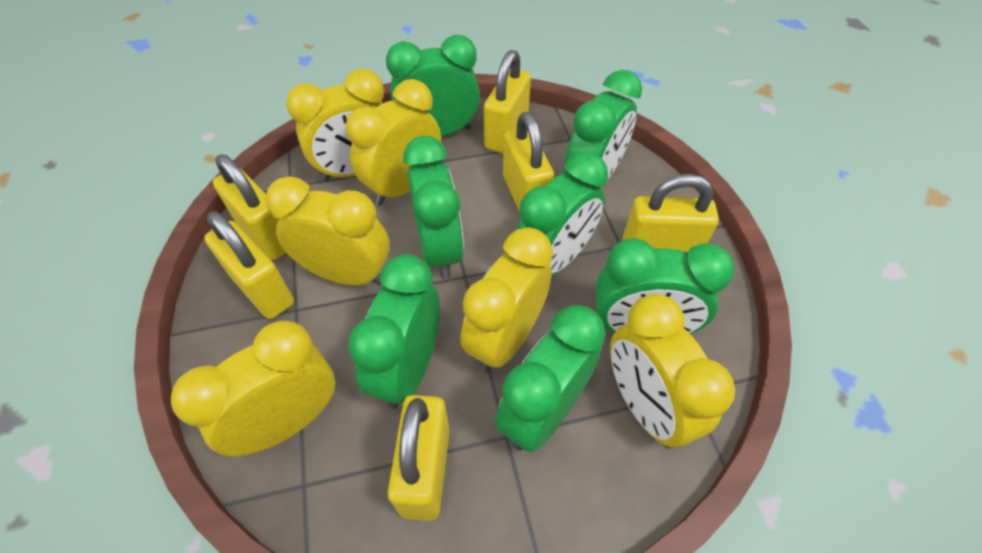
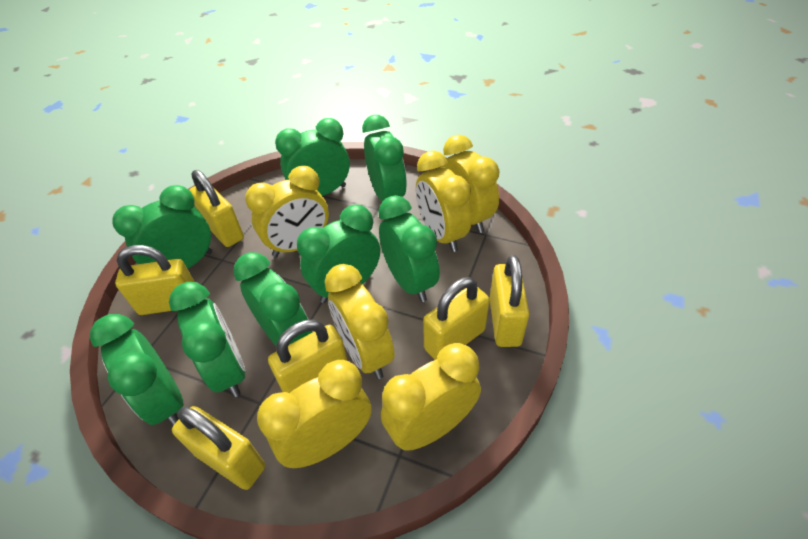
green clock: 7 -> 8

